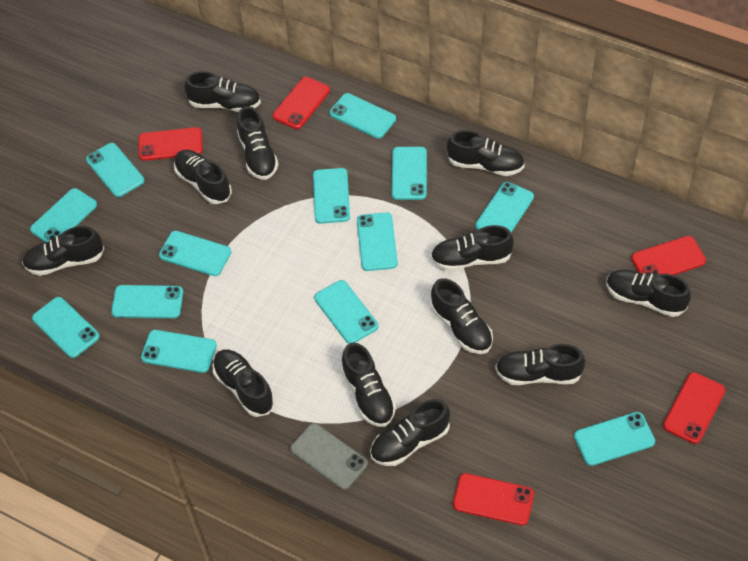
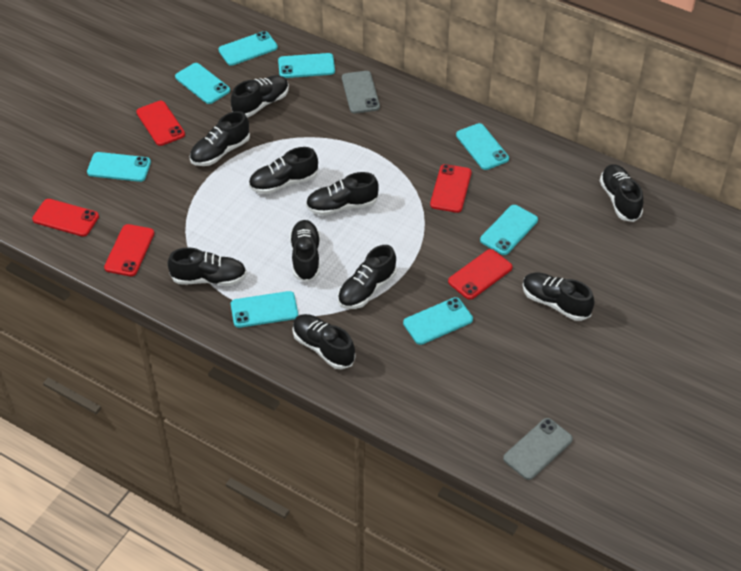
black shoe: 12 -> 10
grey phone: 1 -> 2
turquoise phone: 13 -> 8

